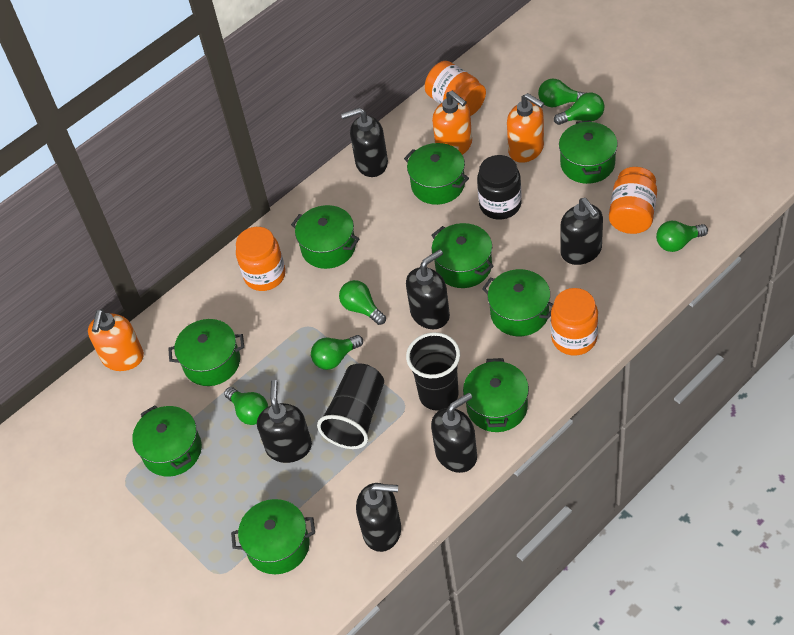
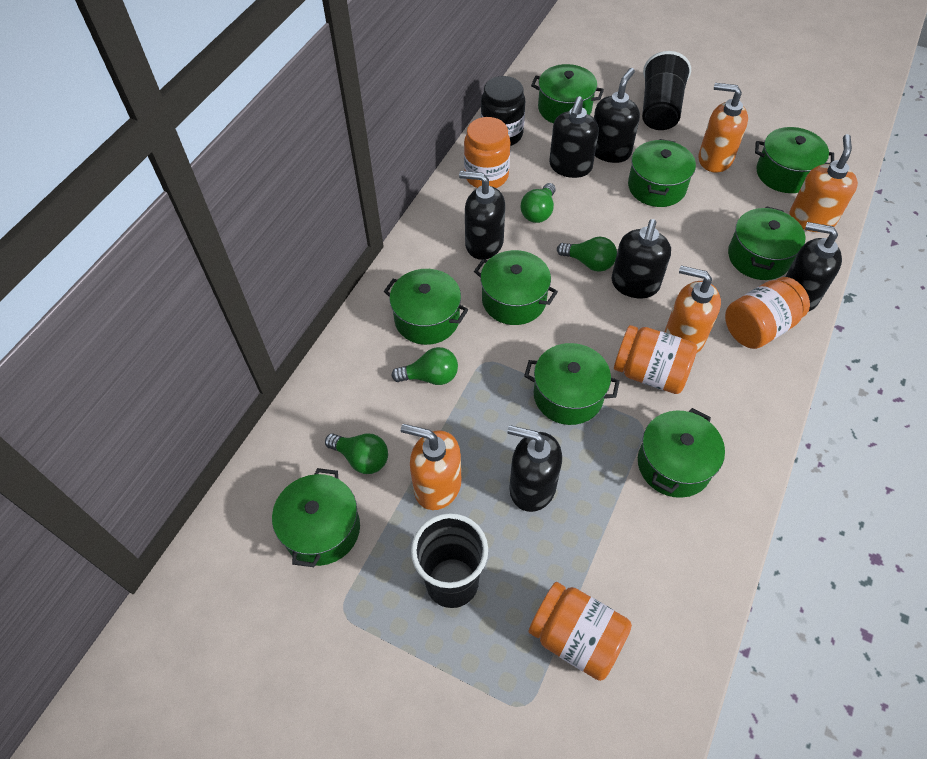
green light bulb: 6 -> 4
orange soap dispenser: 3 -> 4

